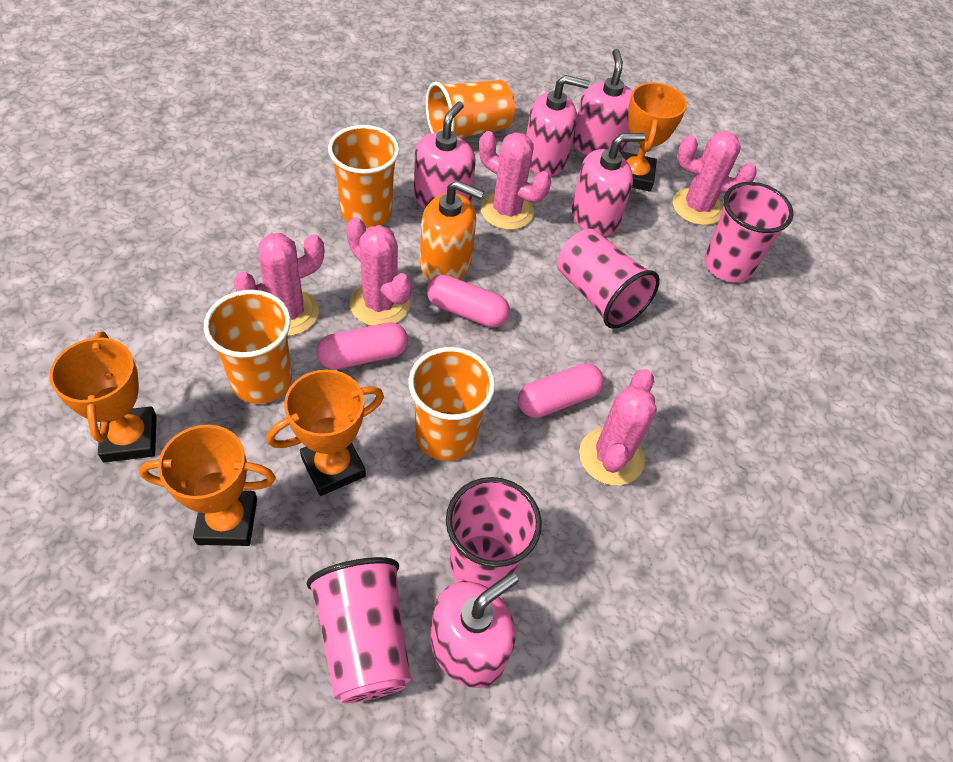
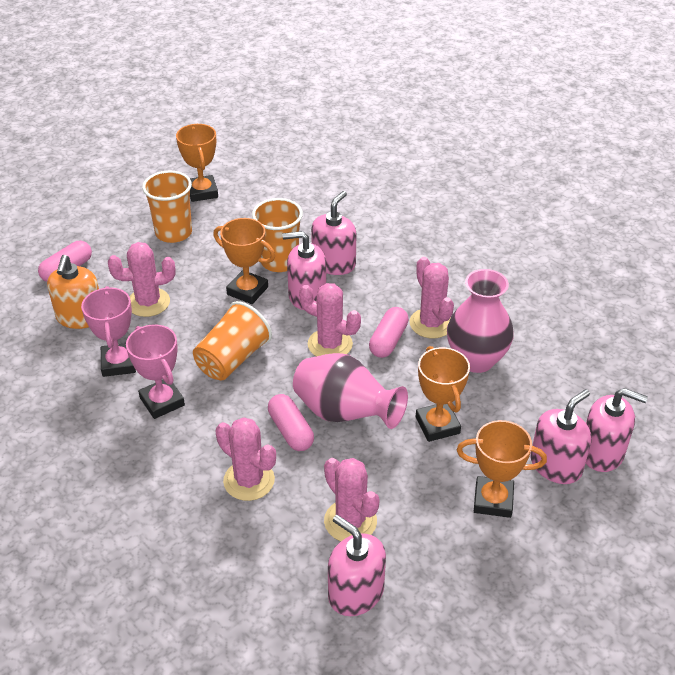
orange cup: 4 -> 3
pink cup: 4 -> 0
pink trophy: 0 -> 2
pink vase: 0 -> 2

